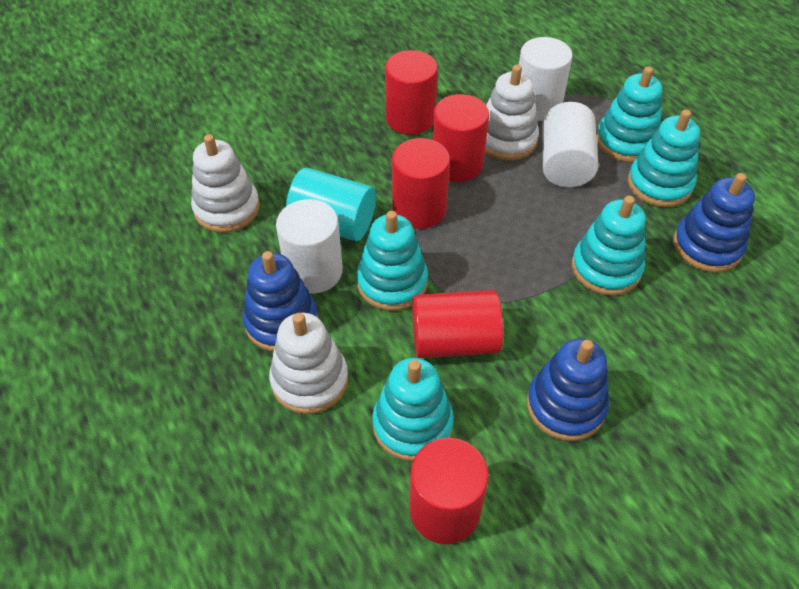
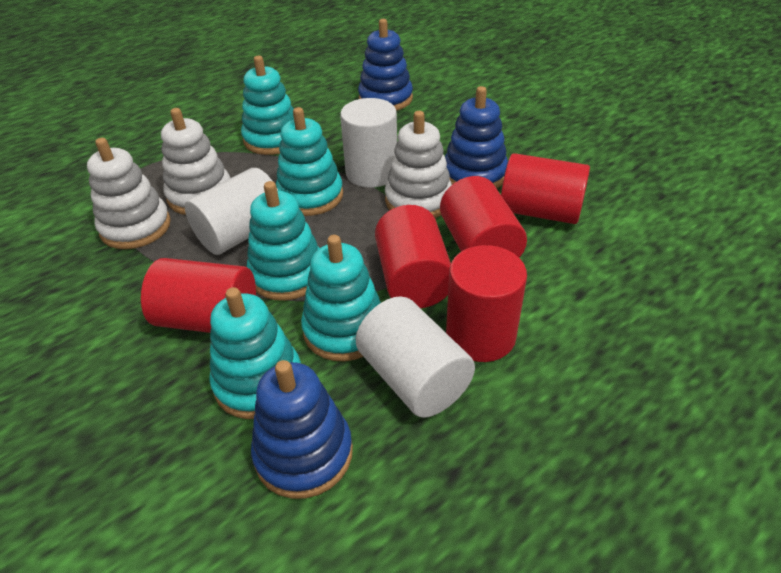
turquoise cylinder: 1 -> 0

